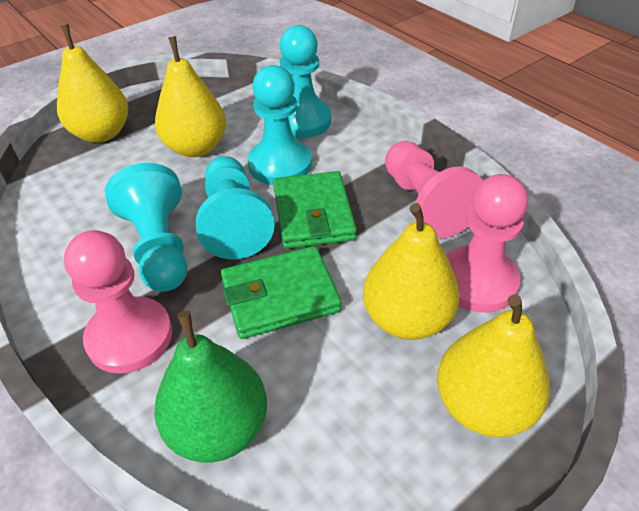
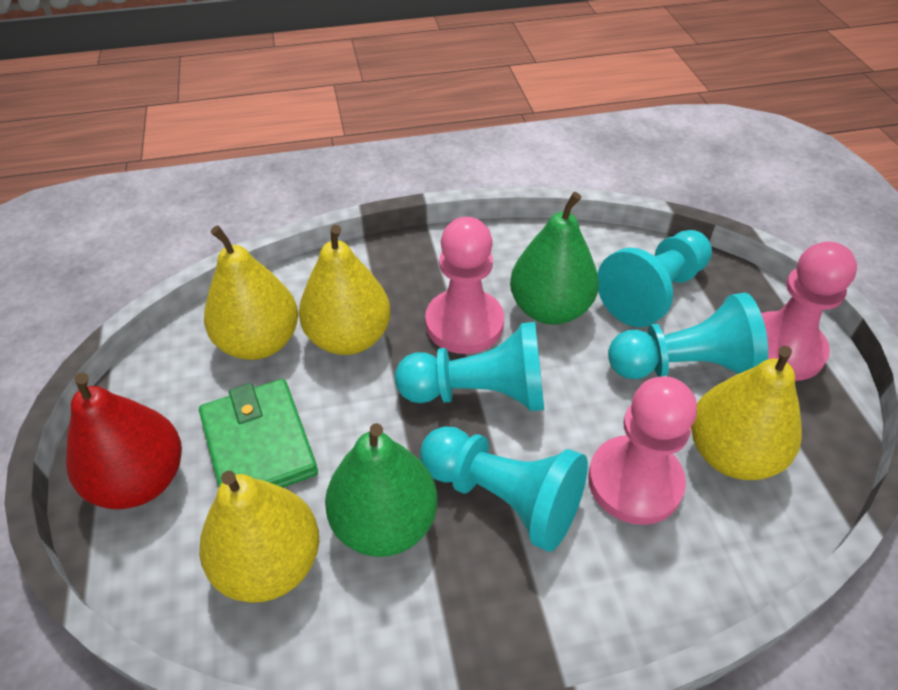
green pear: 1 -> 2
green wallet: 2 -> 1
red pear: 0 -> 1

